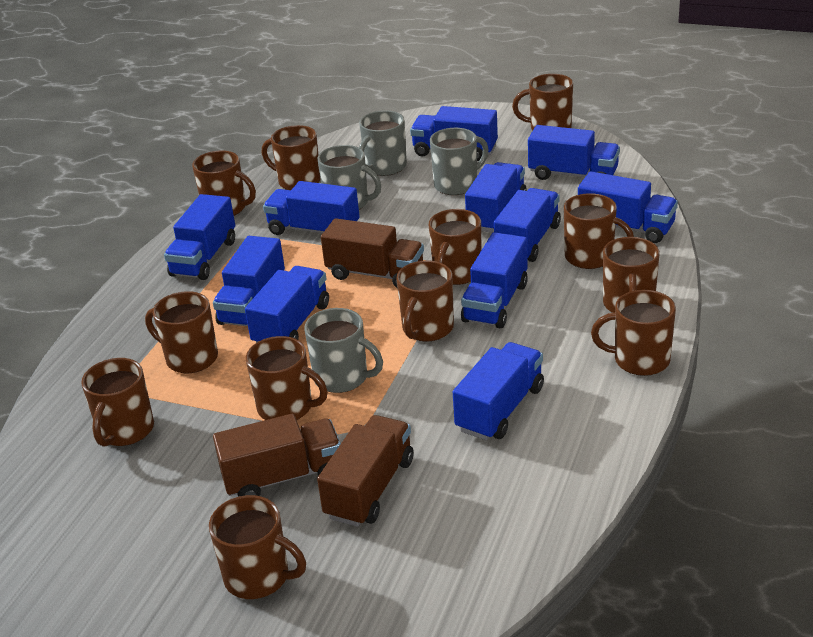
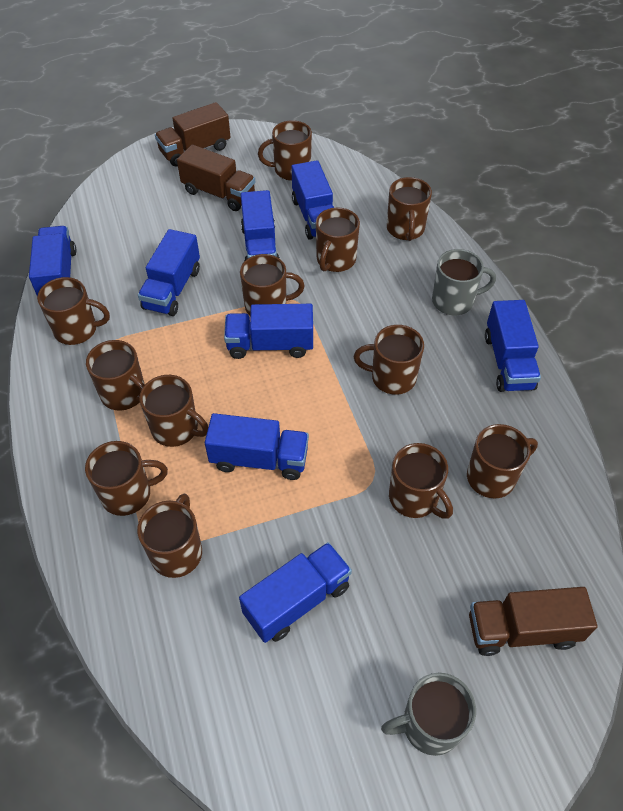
blue truck: 11 -> 8
grey mug: 4 -> 2

